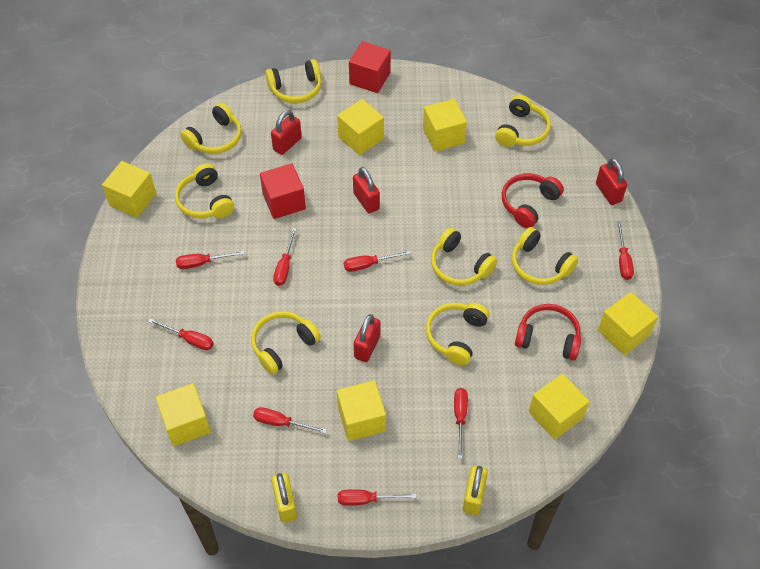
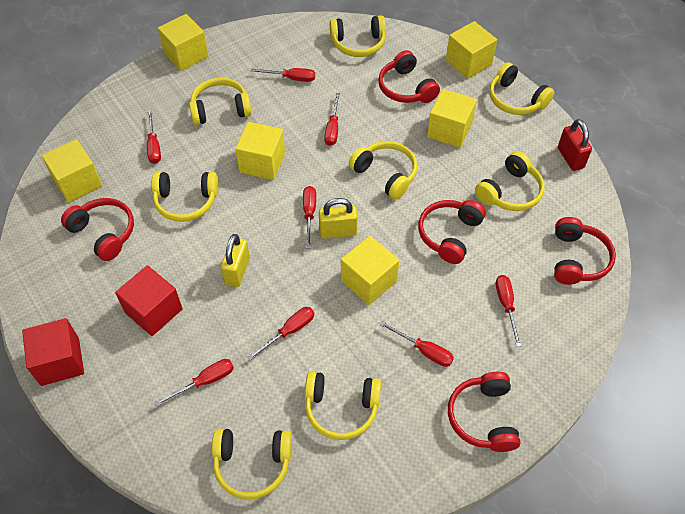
red headphones: 2 -> 5
red padlock: 4 -> 1
yellow cube: 7 -> 6

